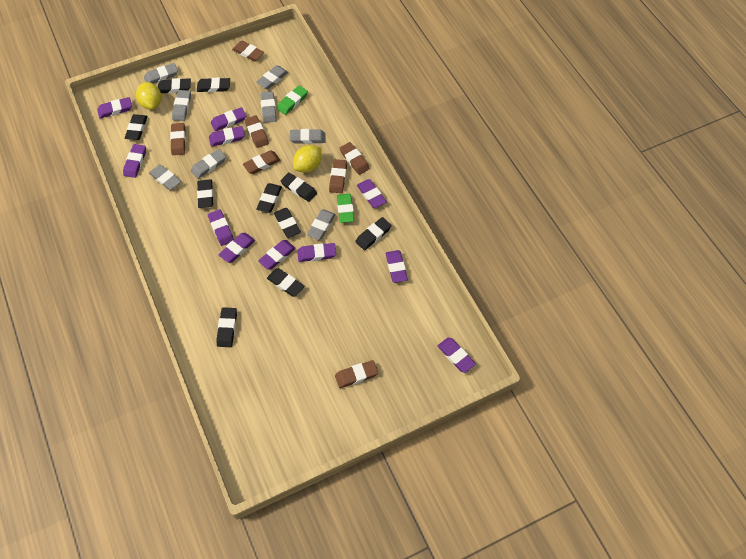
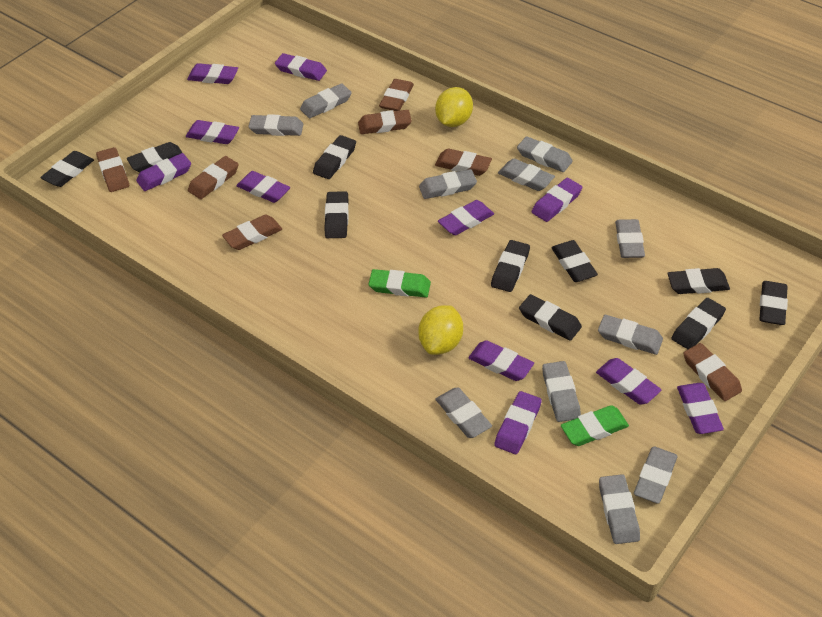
grey eraser: 8 -> 11

